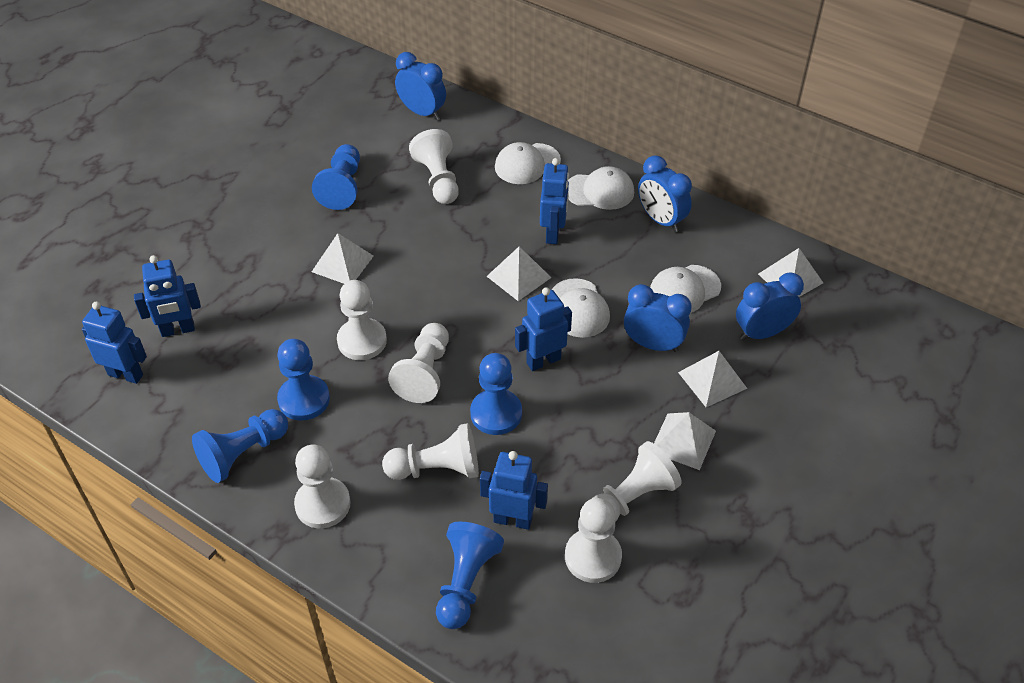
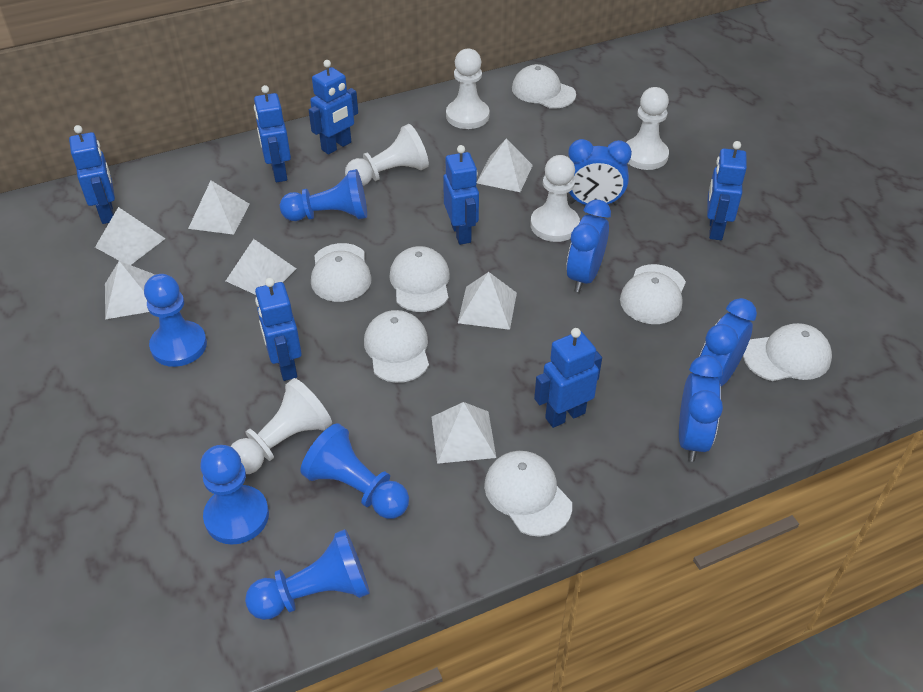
blue robot: 5 -> 7
white cap: 4 -> 7
white pawn: 7 -> 5
white pyramid: 5 -> 7

